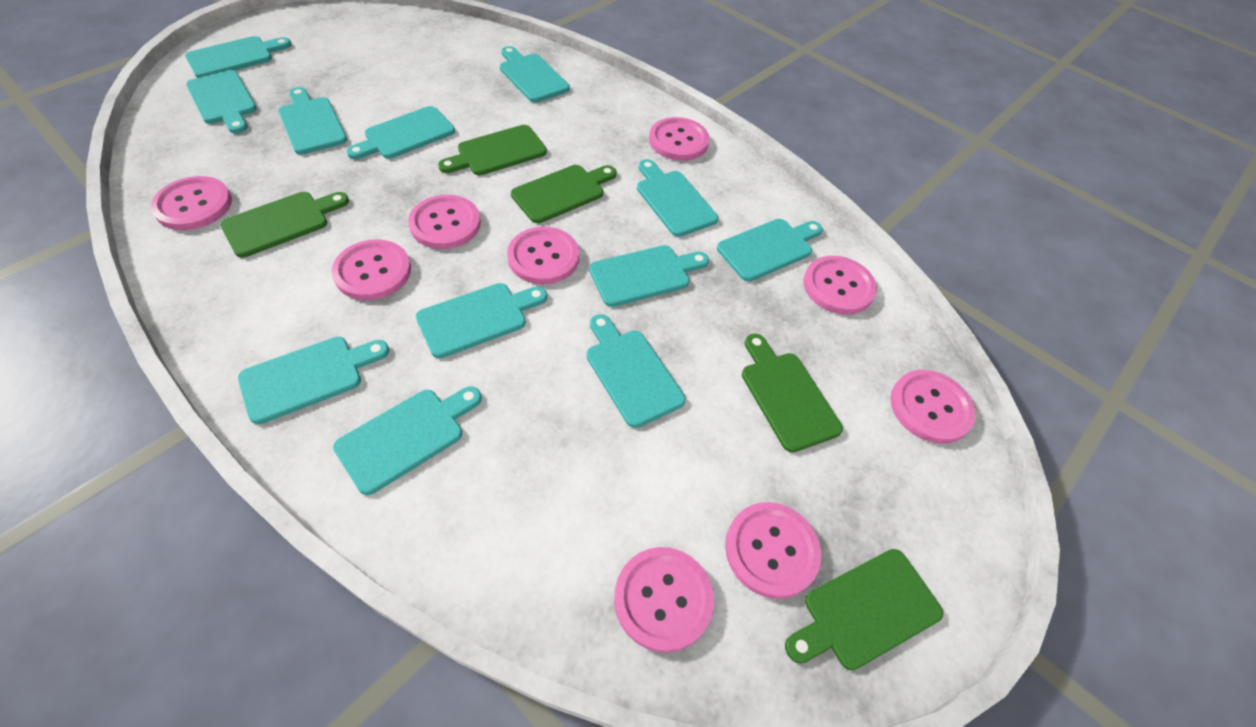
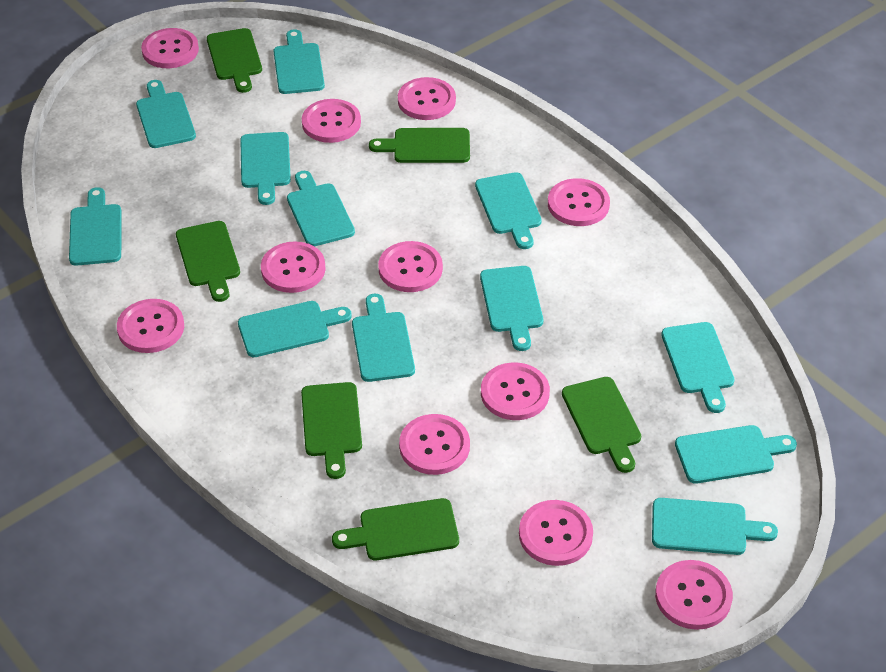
green cutting board: 5 -> 6
pink button: 9 -> 11

